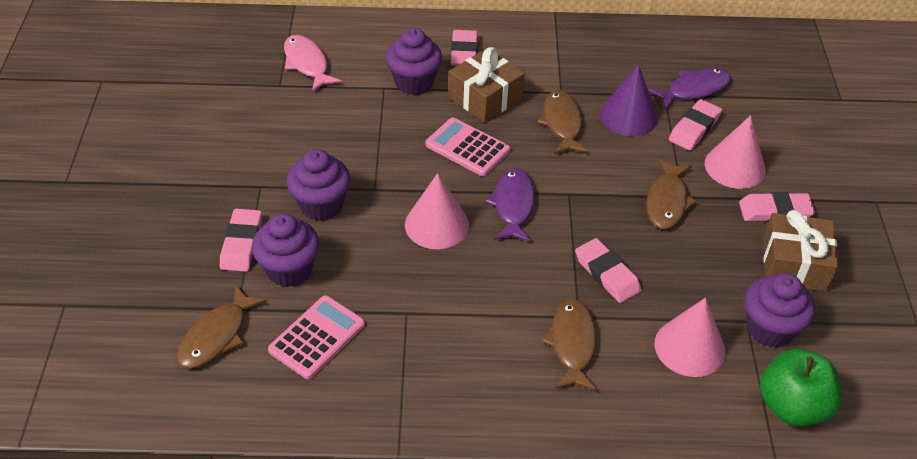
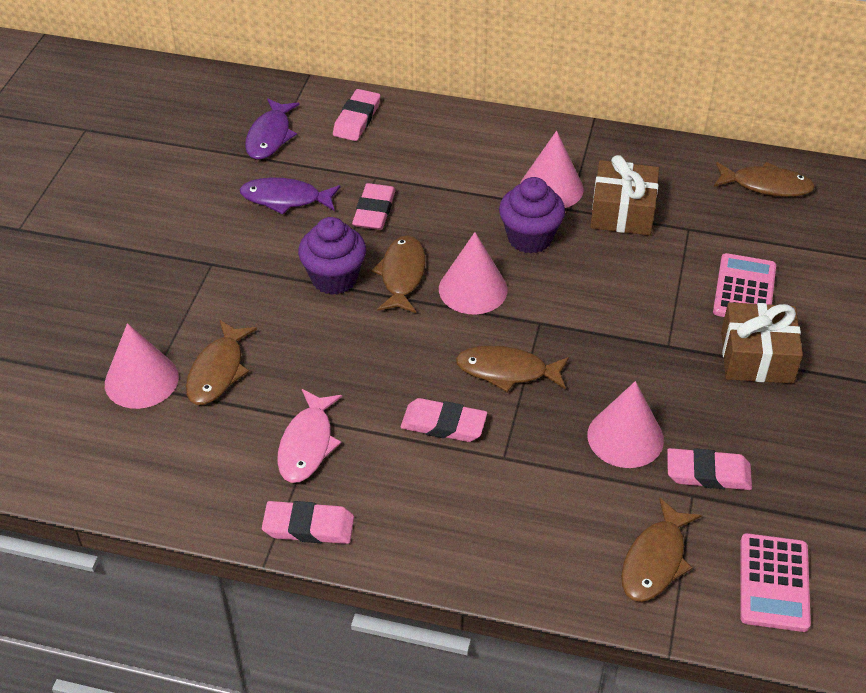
brown fish: 4 -> 5
green apple: 1 -> 0
pink cone: 3 -> 4
purple cone: 1 -> 0
purple cupcake: 4 -> 2

